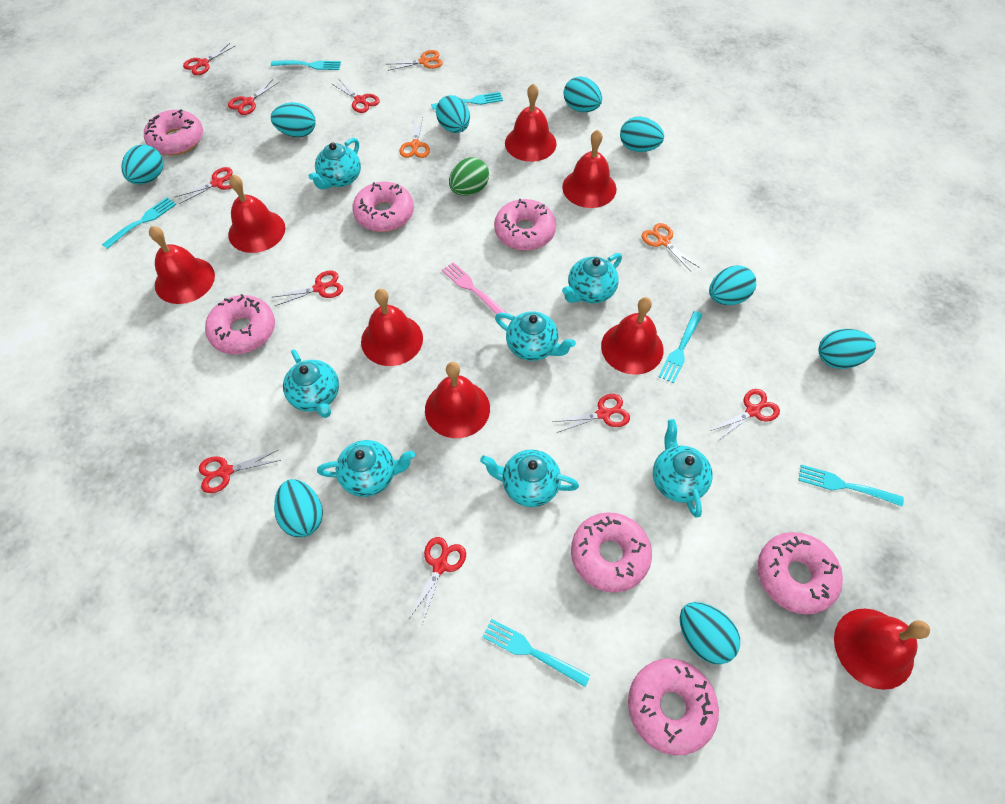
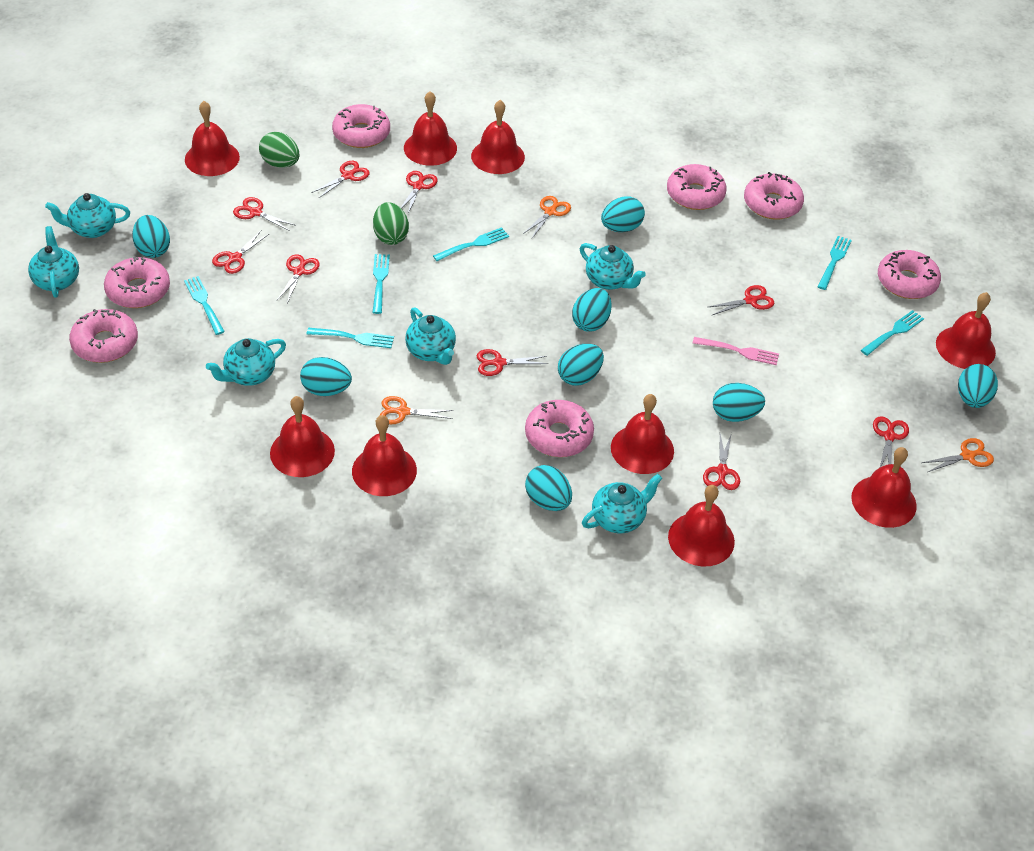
green egg: 1 -> 2
red bell: 8 -> 9
turquoise egg: 9 -> 8
turquoise teapot: 7 -> 6

